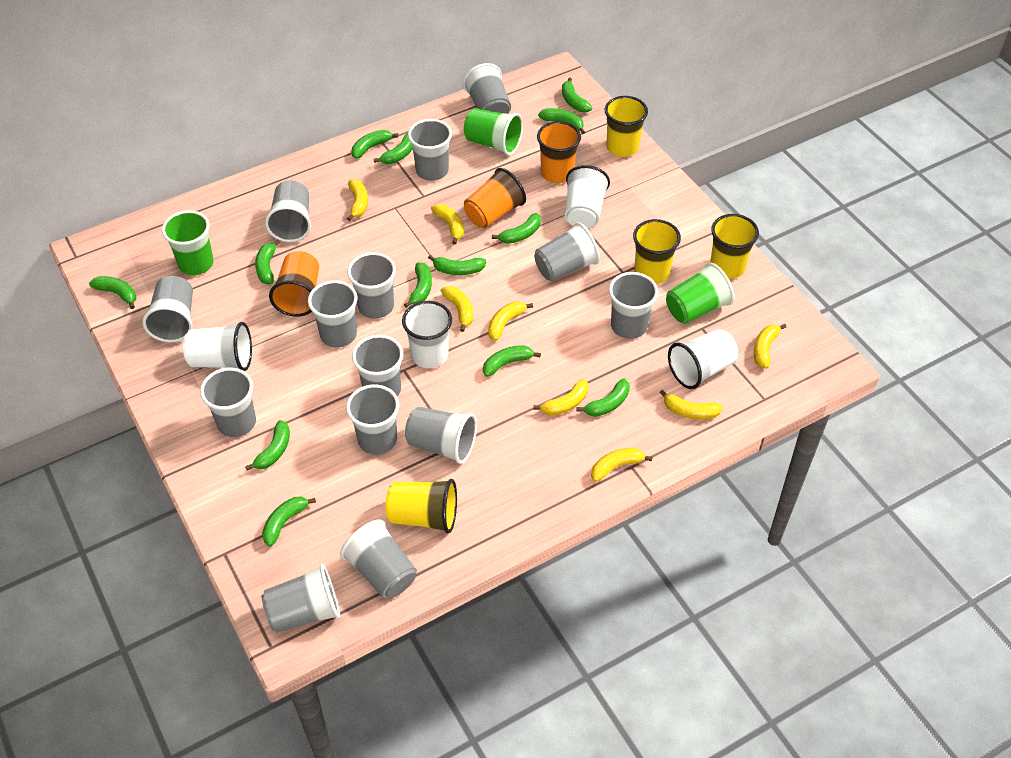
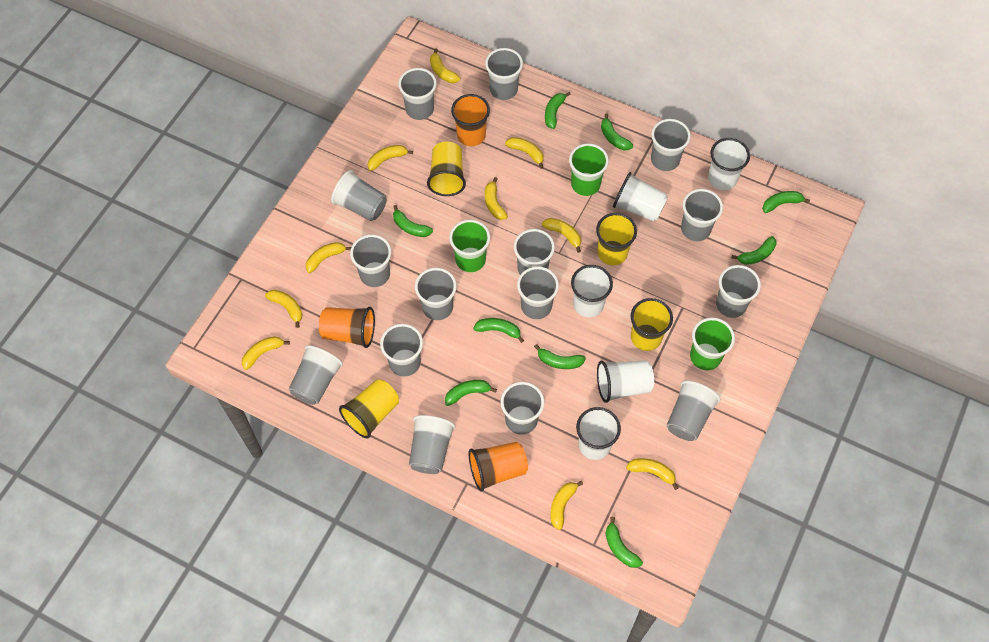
green banana: 13 -> 9
grey cup: 14 -> 15
white cup: 4 -> 5
yellow banana: 8 -> 10

